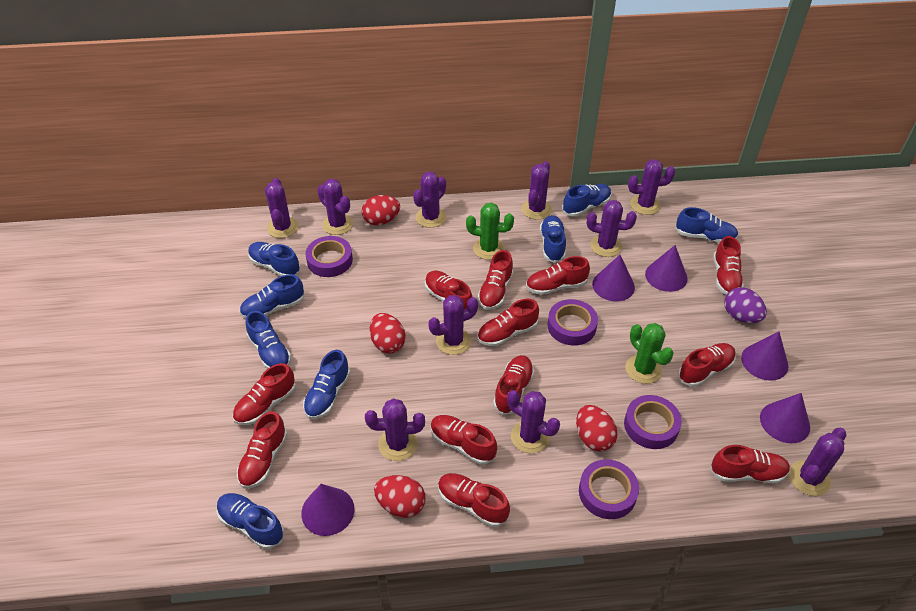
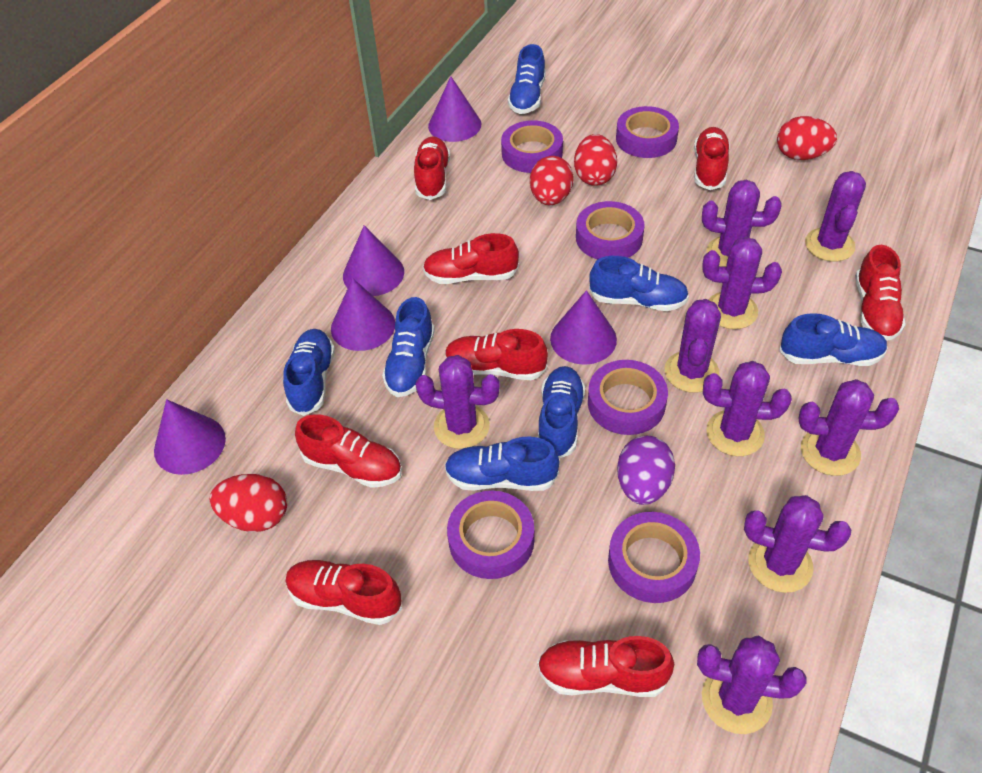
blue shoe: 8 -> 7
green cactus: 2 -> 0
purple cactus: 10 -> 9
purple tape: 4 -> 6
red shoe: 12 -> 8

